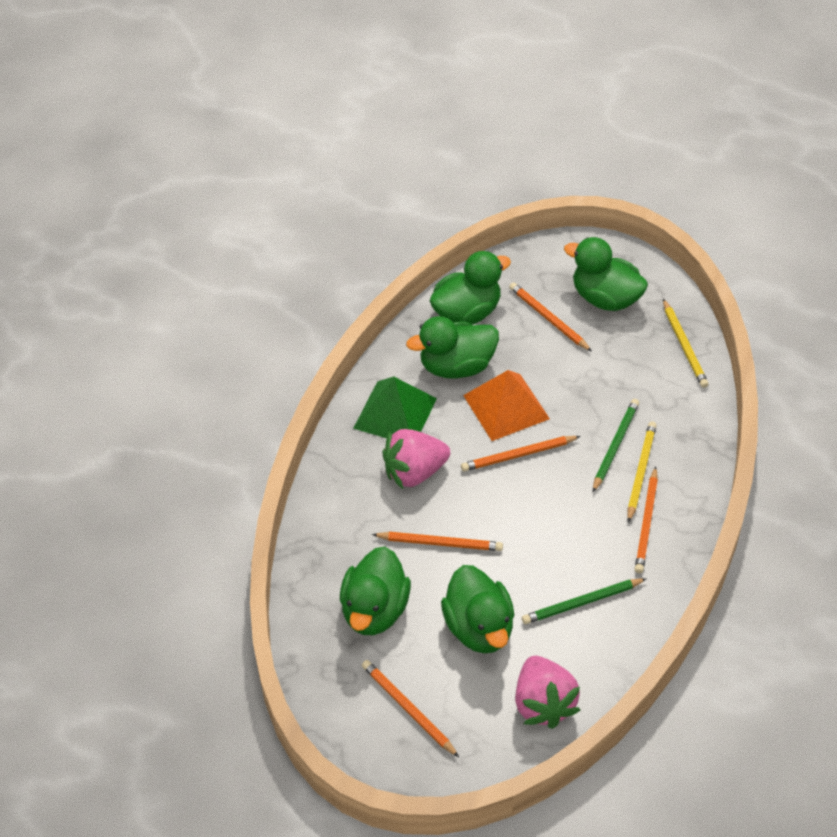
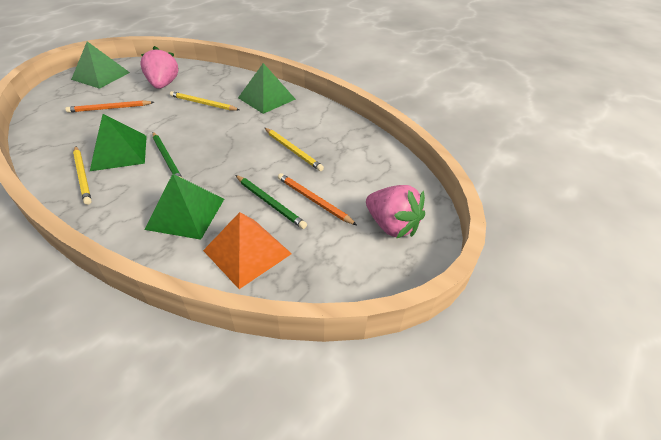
green duck: 5 -> 0
green pyramid: 1 -> 4
orange pencil: 5 -> 2
yellow pencil: 2 -> 3

